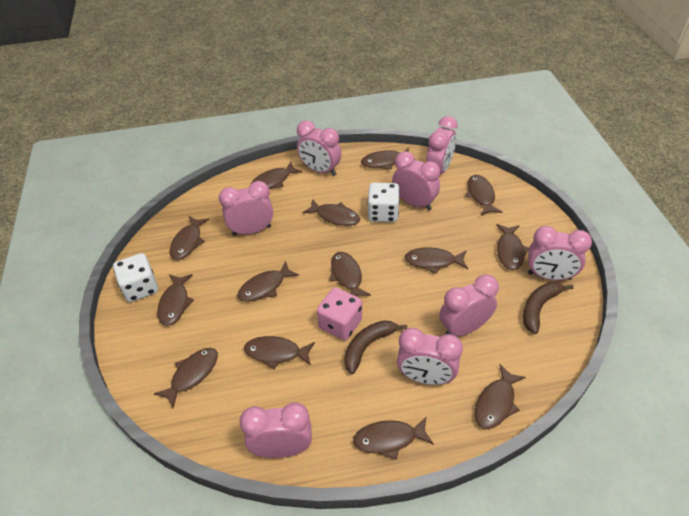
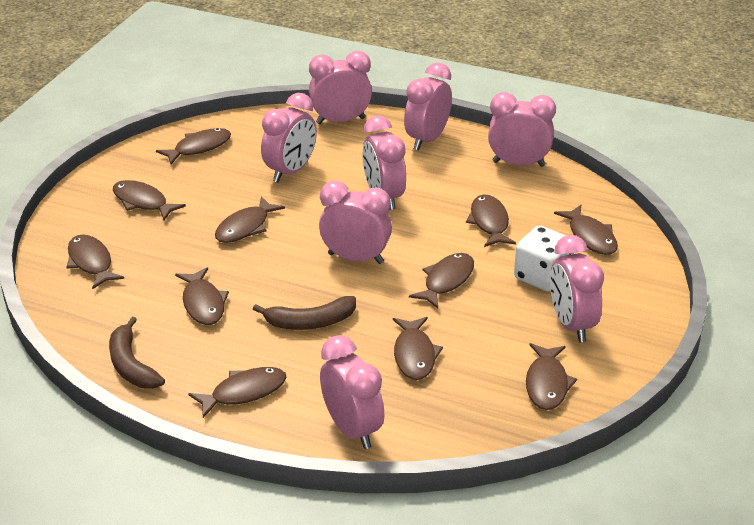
brown fish: 14 -> 11
pink dice: 1 -> 0
white dice: 2 -> 1

